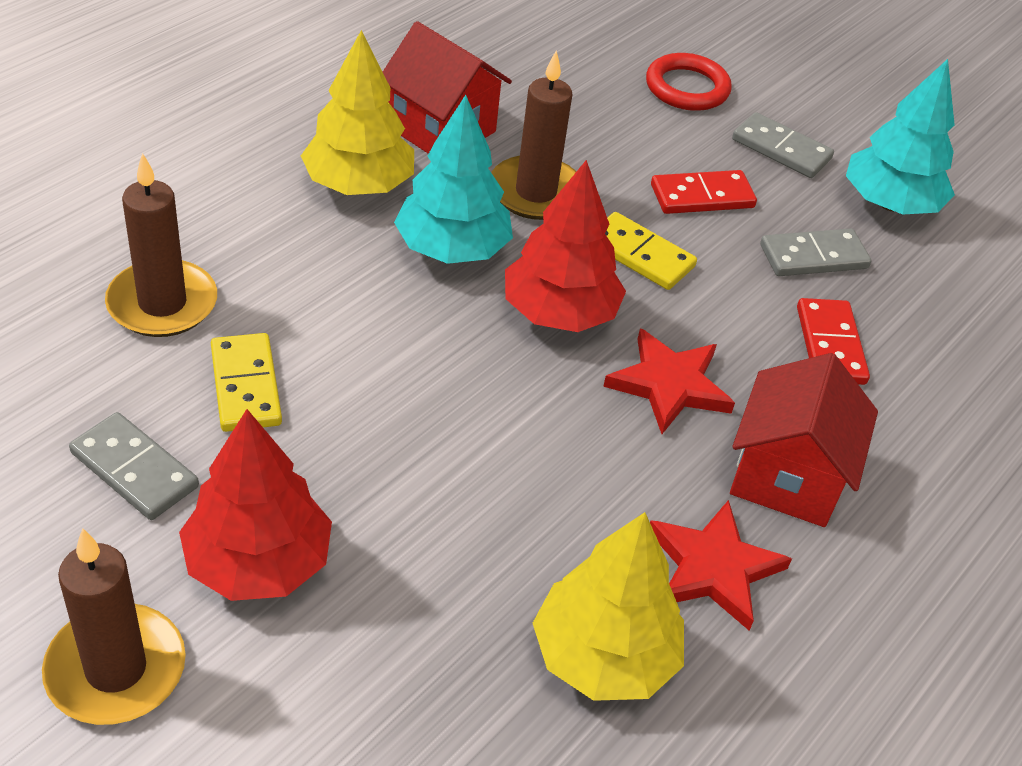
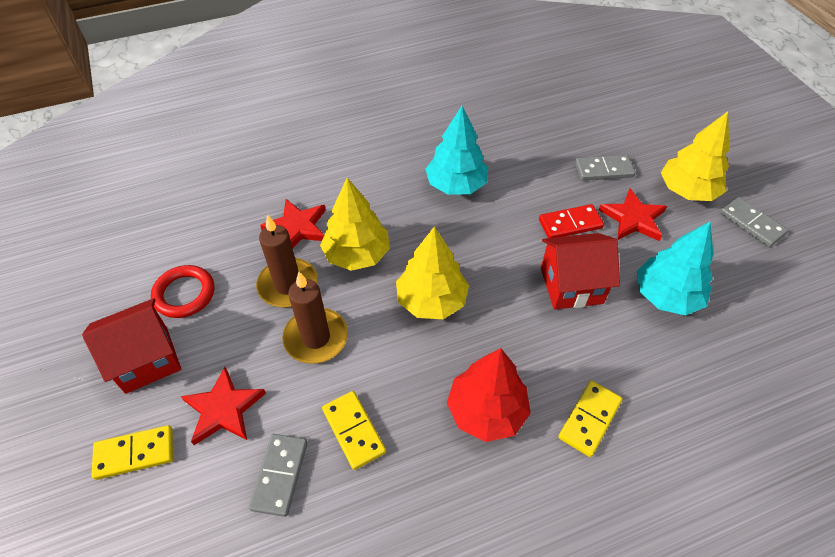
brown candle: 3 -> 2
red domino: 2 -> 1
red star: 2 -> 3
red tree: 2 -> 1
yellow domino: 2 -> 3
yellow tree: 2 -> 3

